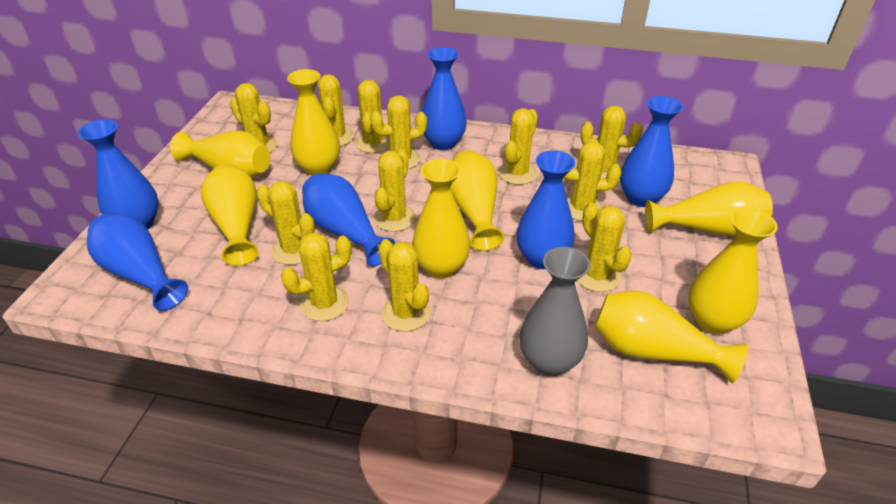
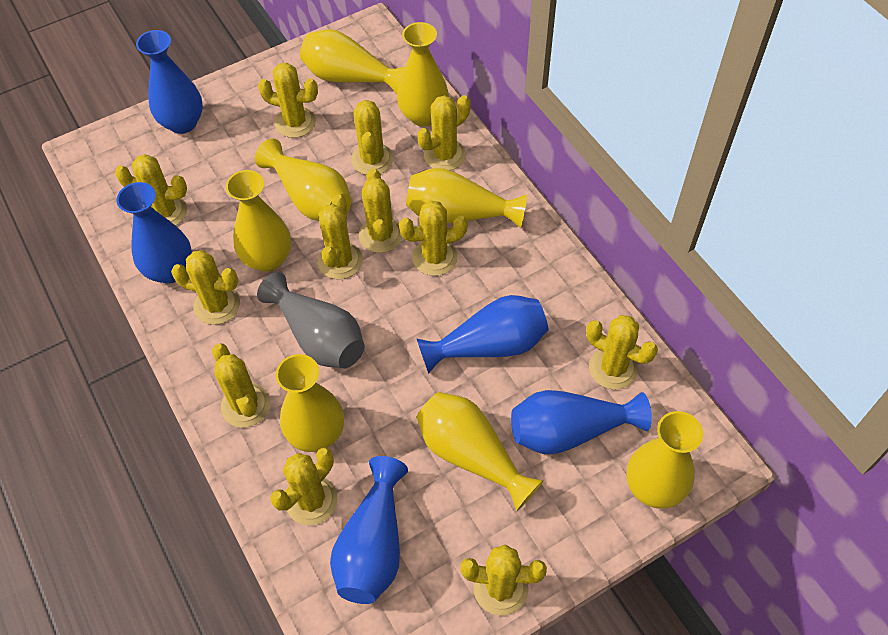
blue vase: 6 -> 5

